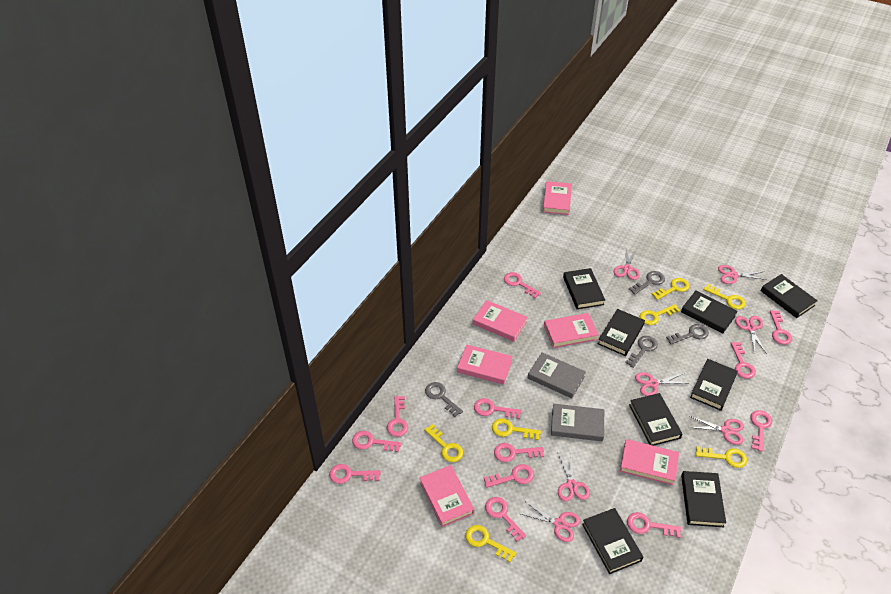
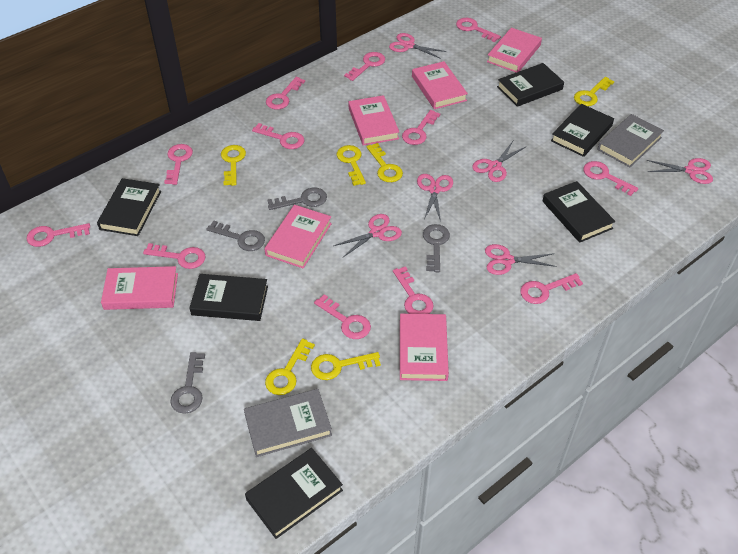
black book: 8 -> 6
pink scissors: 7 -> 6
yellow key: 7 -> 6

